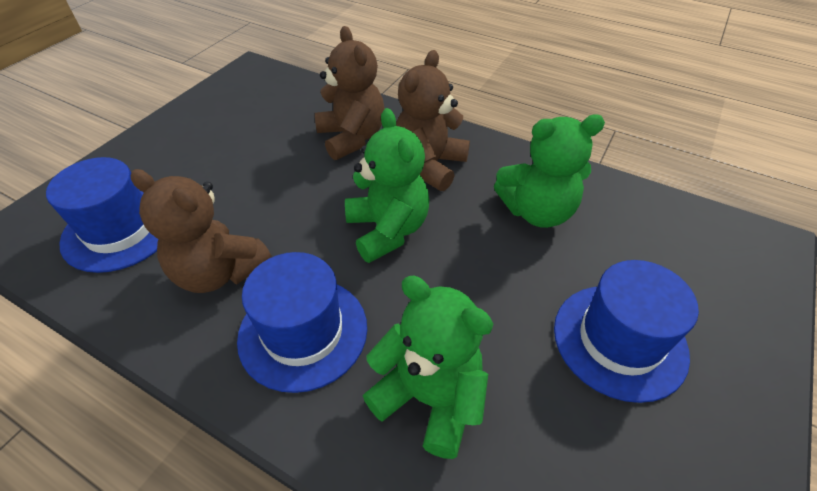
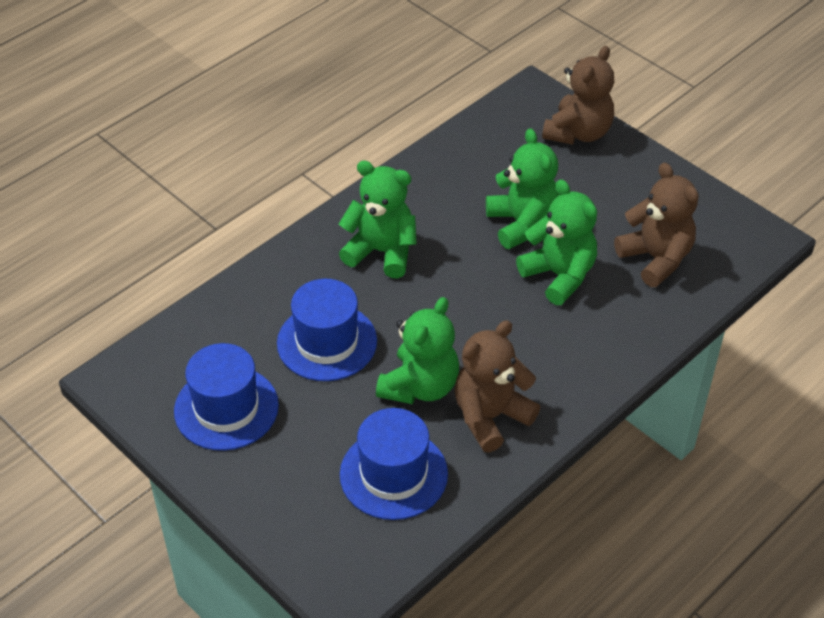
green teddy bear: 3 -> 4

